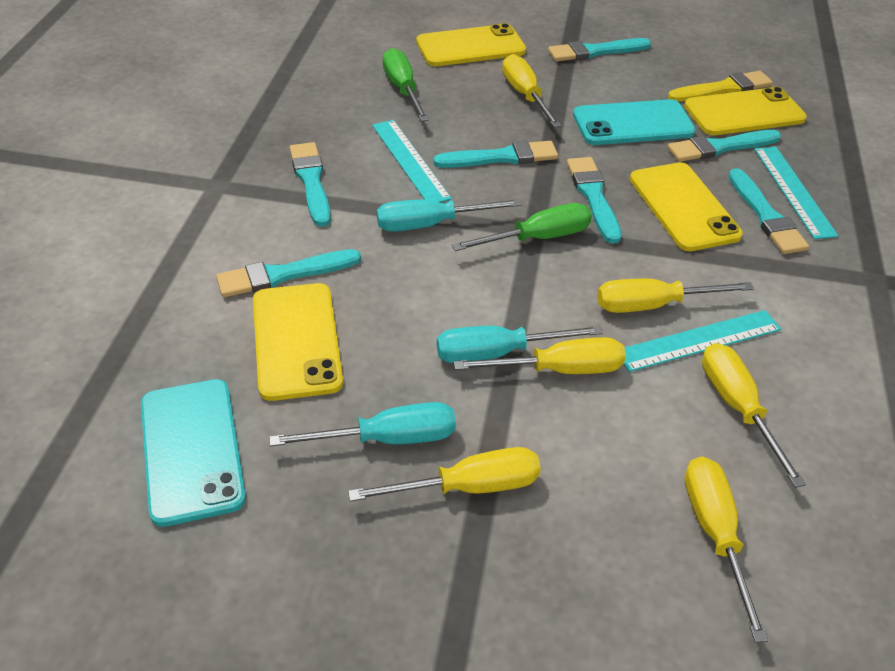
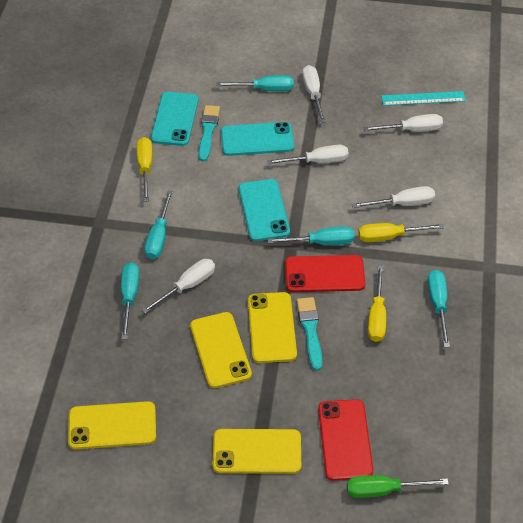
green screwdriver: 2 -> 1
red phone: 0 -> 2
turquoise brush: 7 -> 2
turquoise phone: 2 -> 3
turquoise ruler: 3 -> 1
turquoise screwdriver: 3 -> 5
white screwdriver: 0 -> 5
yellow brush: 1 -> 0
yellow screwdriver: 6 -> 3

